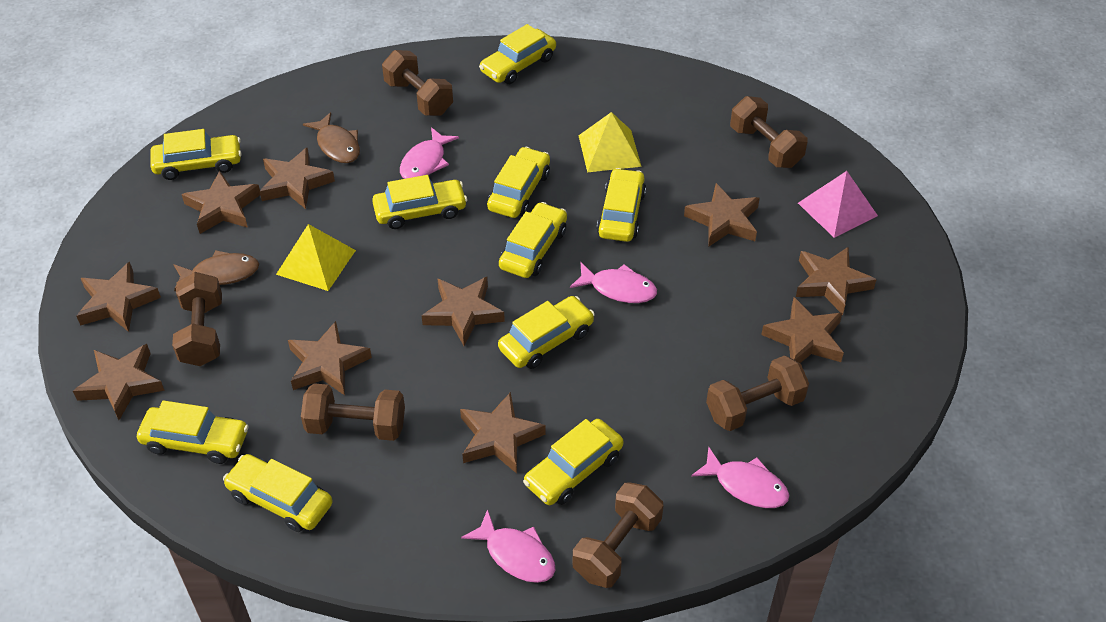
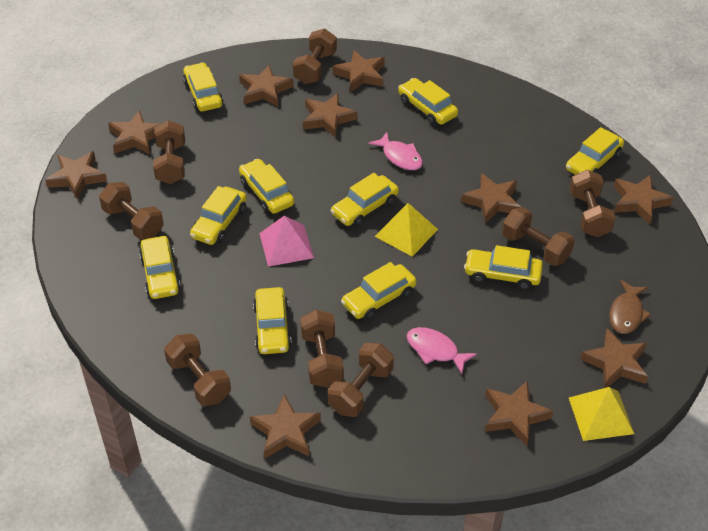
brown dumbbell: 6 -> 8
brown fish: 2 -> 1
pink fish: 4 -> 2

